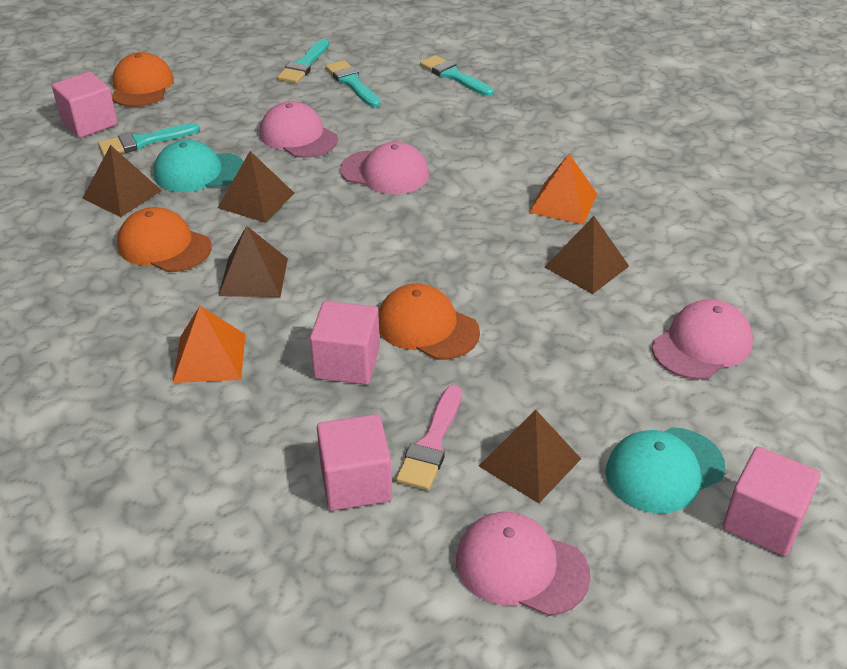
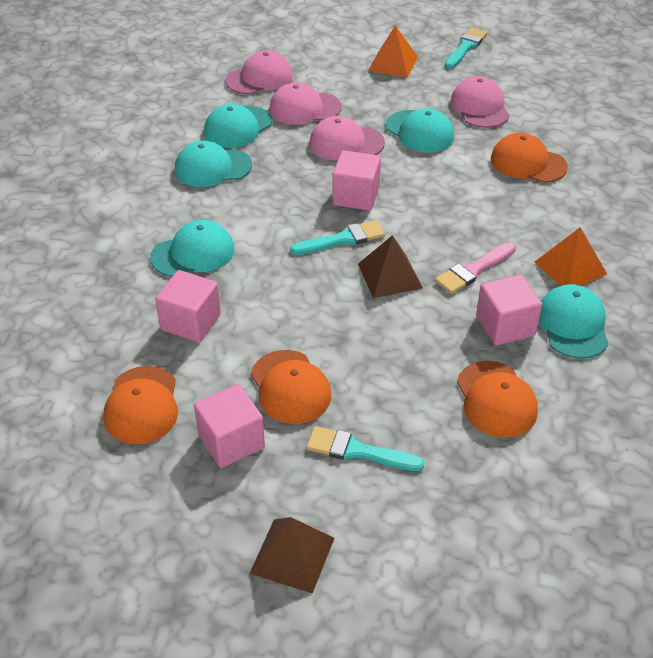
brown pyramid: 5 -> 2
orange cap: 3 -> 4
turquoise brush: 4 -> 3
turquoise cap: 2 -> 5

